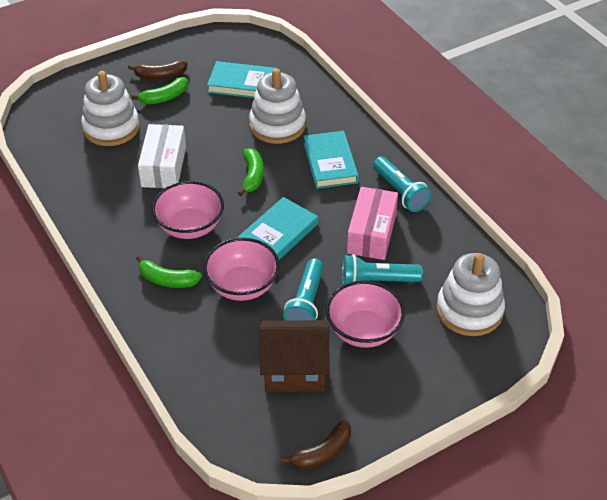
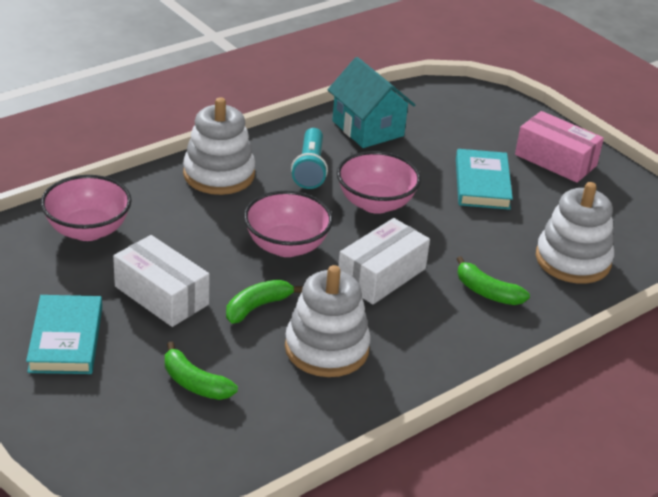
brown banana: 2 -> 0
brown house: 1 -> 0
turquoise book: 3 -> 2
turquoise flashlight: 3 -> 1
turquoise house: 0 -> 1
white box: 1 -> 2

